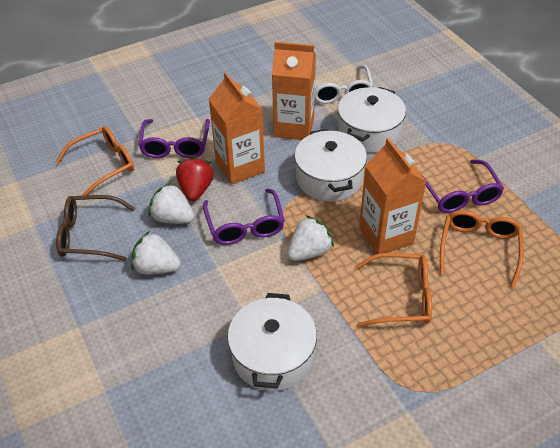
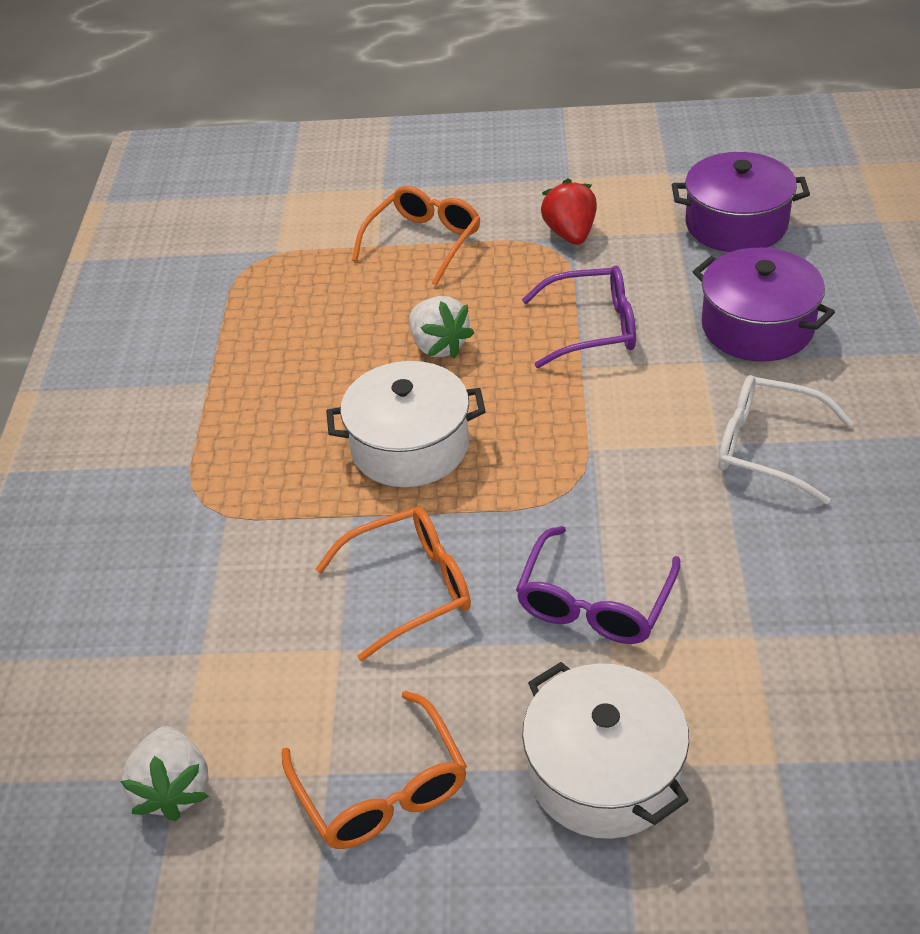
brown glasses: 1 -> 0
orange carton: 3 -> 0
purple glasses: 3 -> 2
purple pot: 0 -> 2
white pot: 3 -> 2
white strawberry: 3 -> 2

